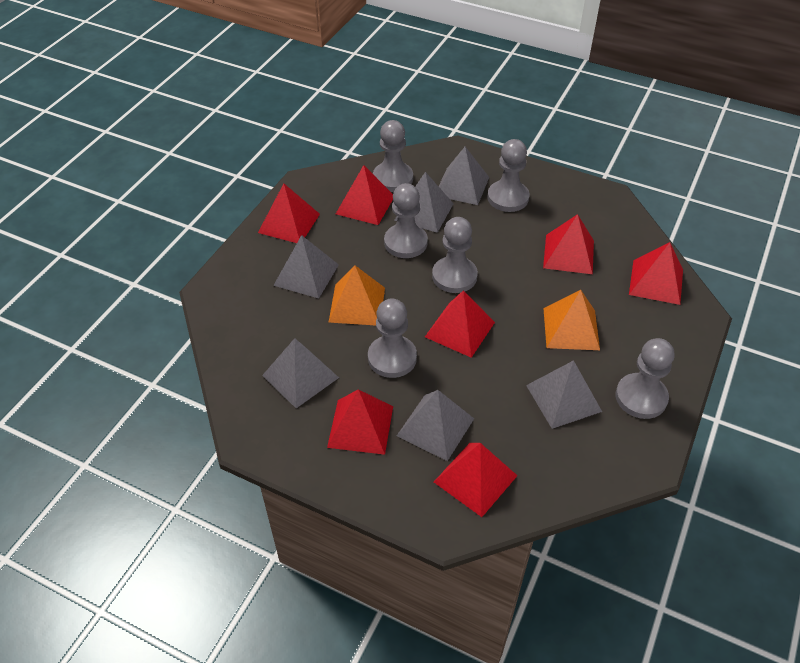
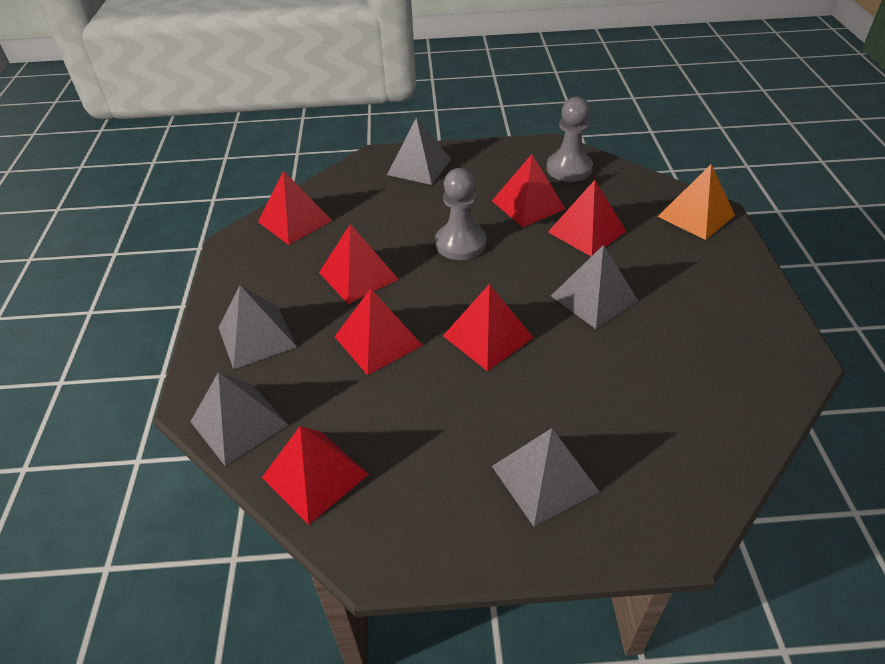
grey pawn: 6 -> 2
grey pyramid: 6 -> 5
orange pyramid: 2 -> 1

